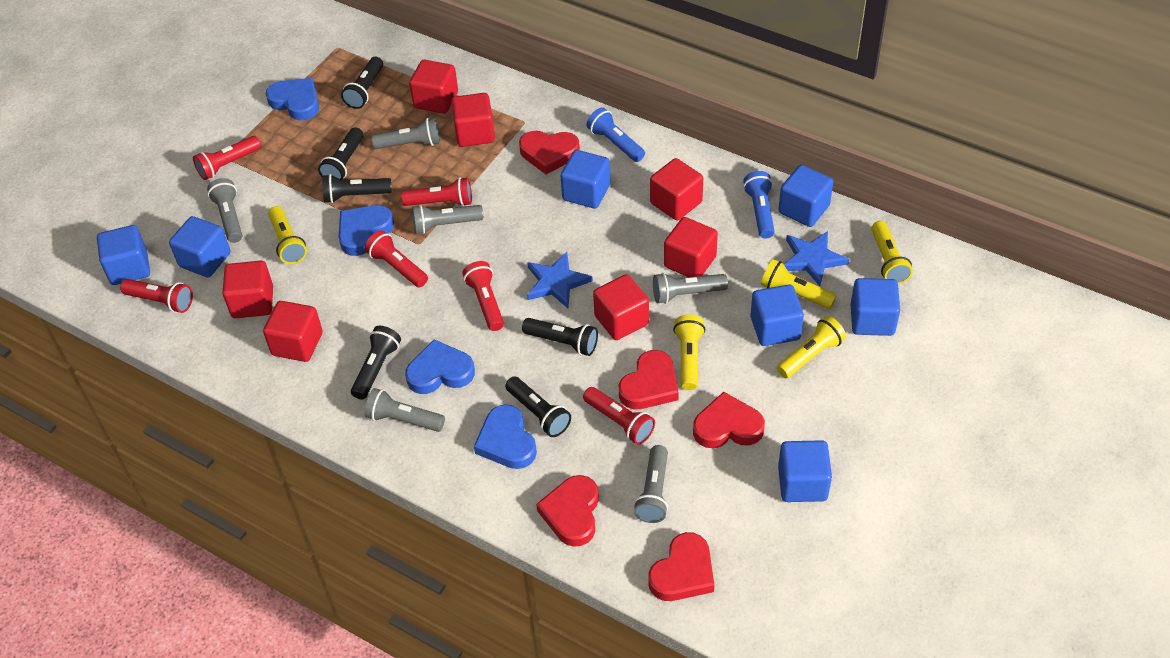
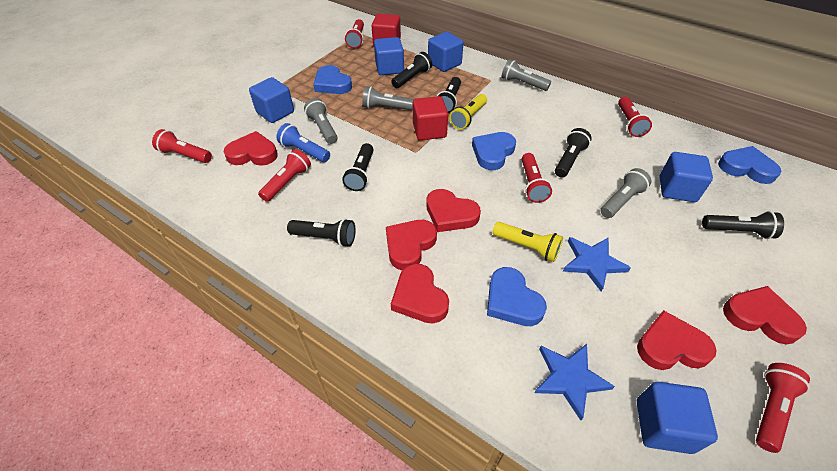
blue cube: 7 -> 5
blue flashlight: 2 -> 1
grey flashlight: 6 -> 4
red cube: 7 -> 2
red heart: 5 -> 6
yellow flashlight: 5 -> 2

